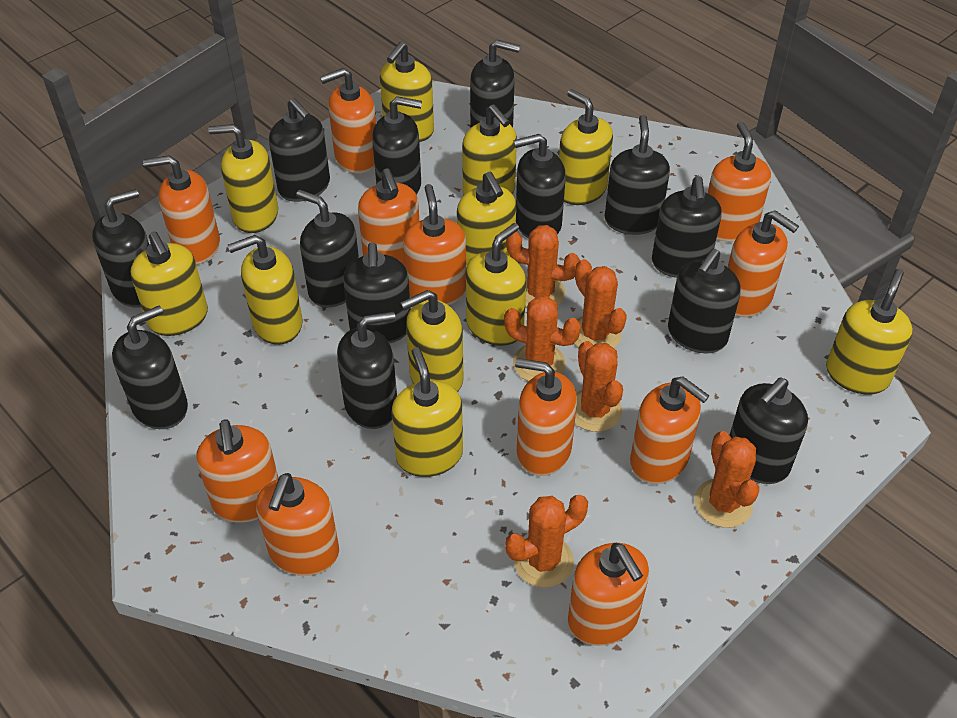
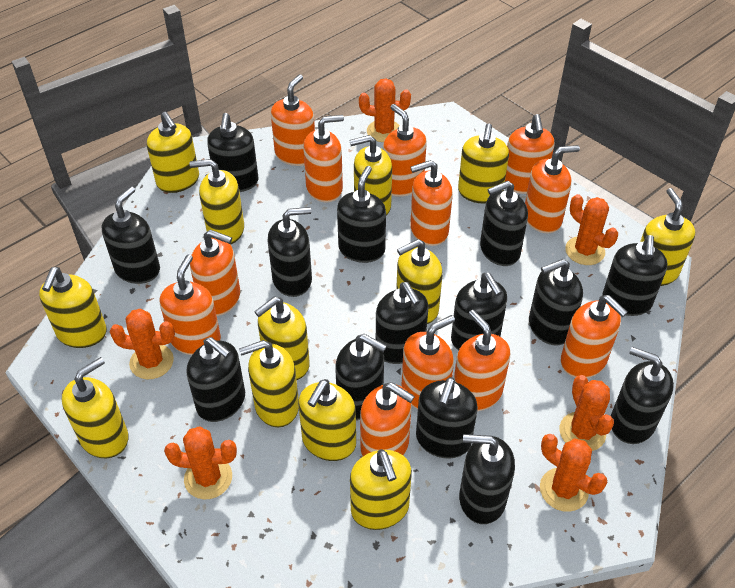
black soap dispenser: 13 -> 14
orange soap dispenser: 11 -> 12
yellow soap dispenser: 11 -> 12

